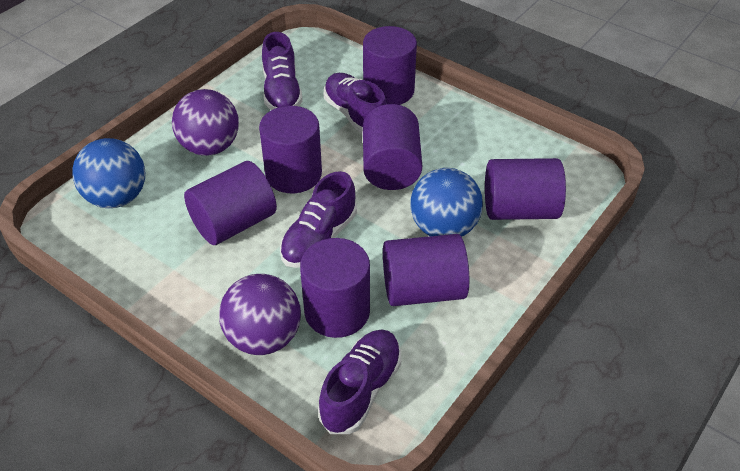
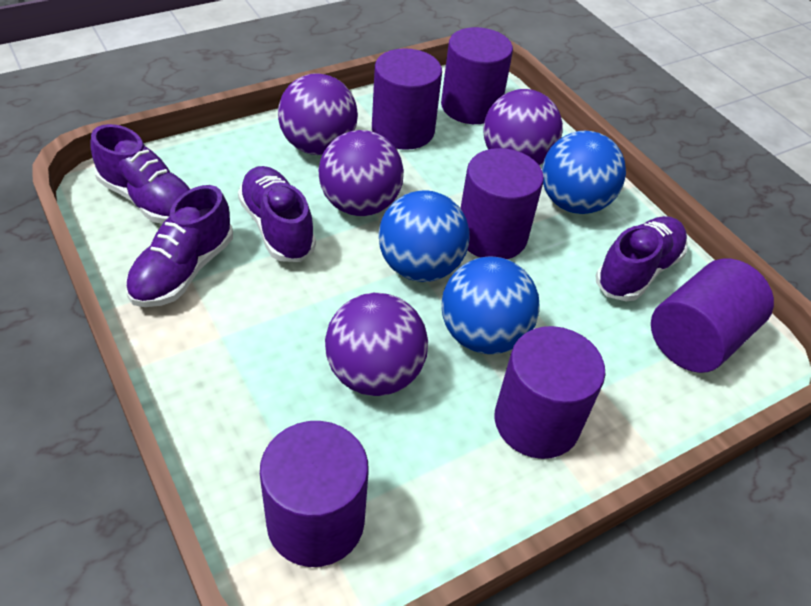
blue ball: 2 -> 3
purple ball: 2 -> 4
purple cylinder: 7 -> 6

